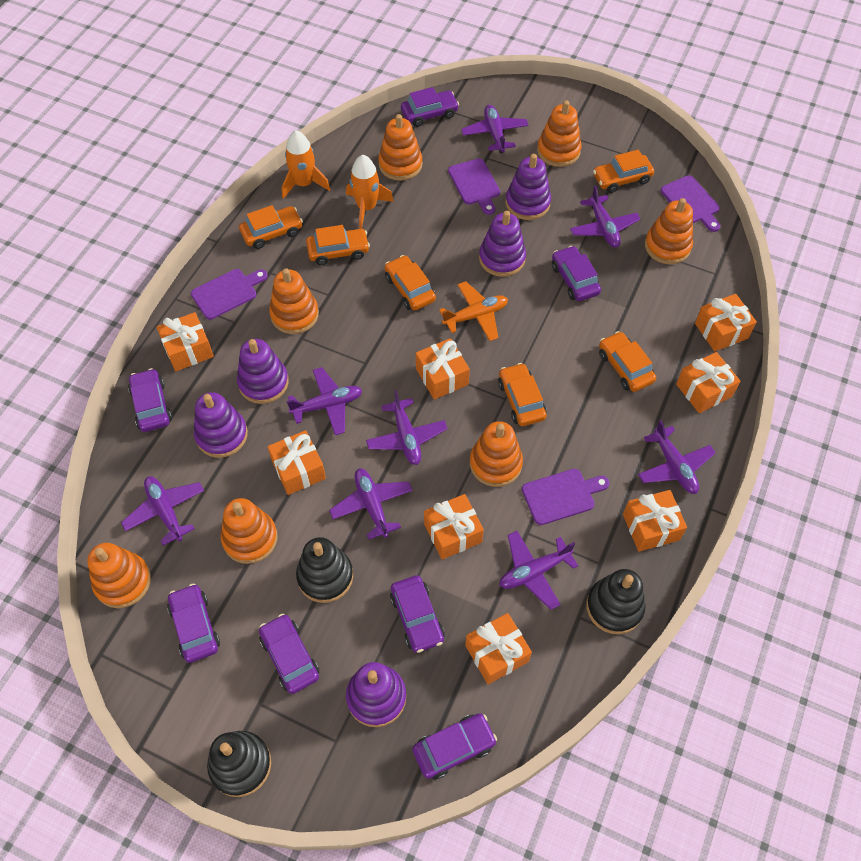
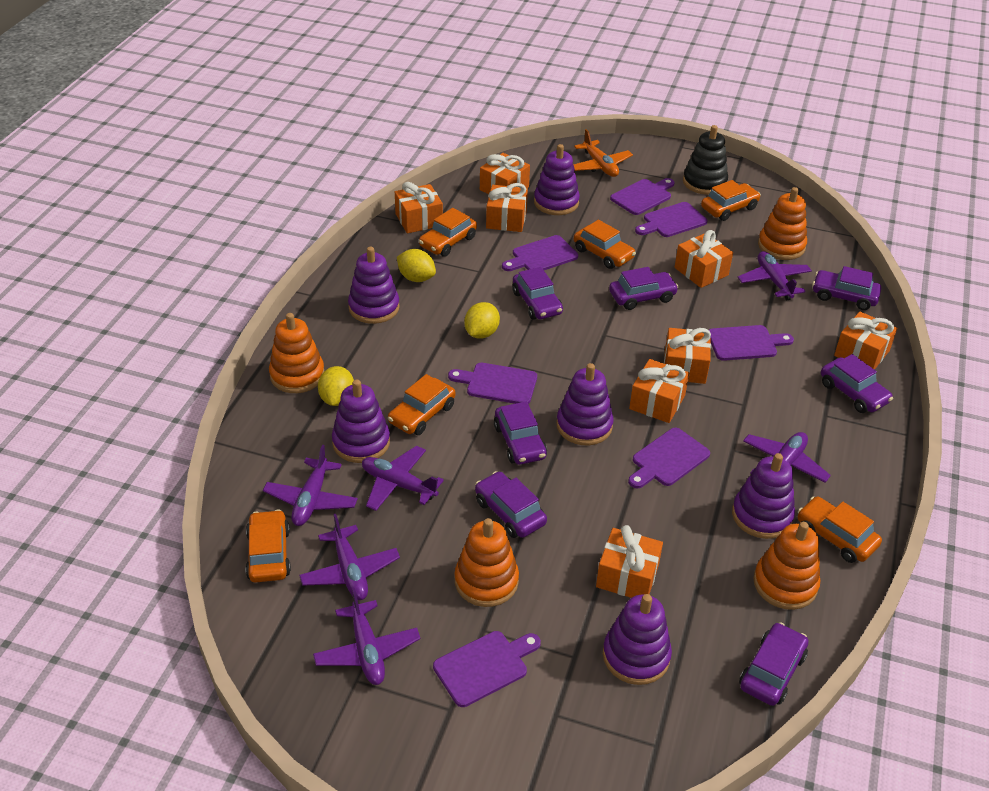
black stacking toy: 3 -> 1
orange rocket: 2 -> 0
orange stacking toy: 7 -> 4
purple cutting board: 4 -> 7
purple plane: 8 -> 6
purple stacking toy: 5 -> 6
yellow lemon: 0 -> 3

